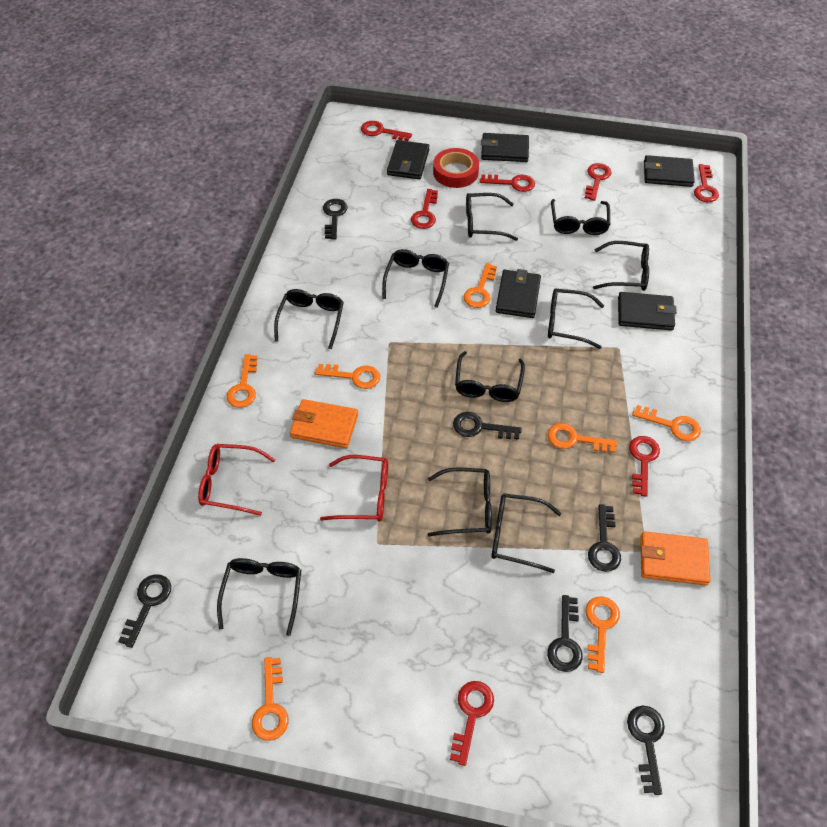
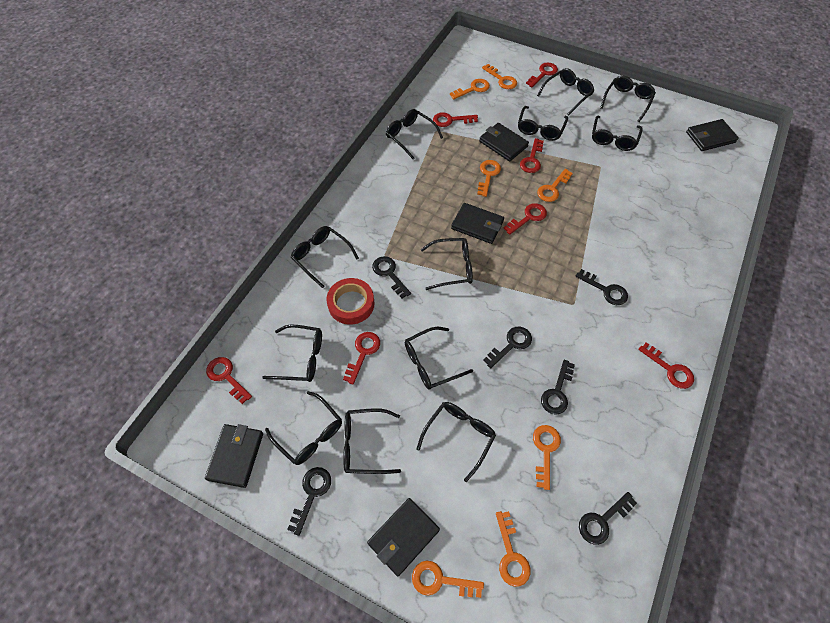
black glasses: 10 -> 12
orange wallet: 2 -> 0
red glasses: 2 -> 0

